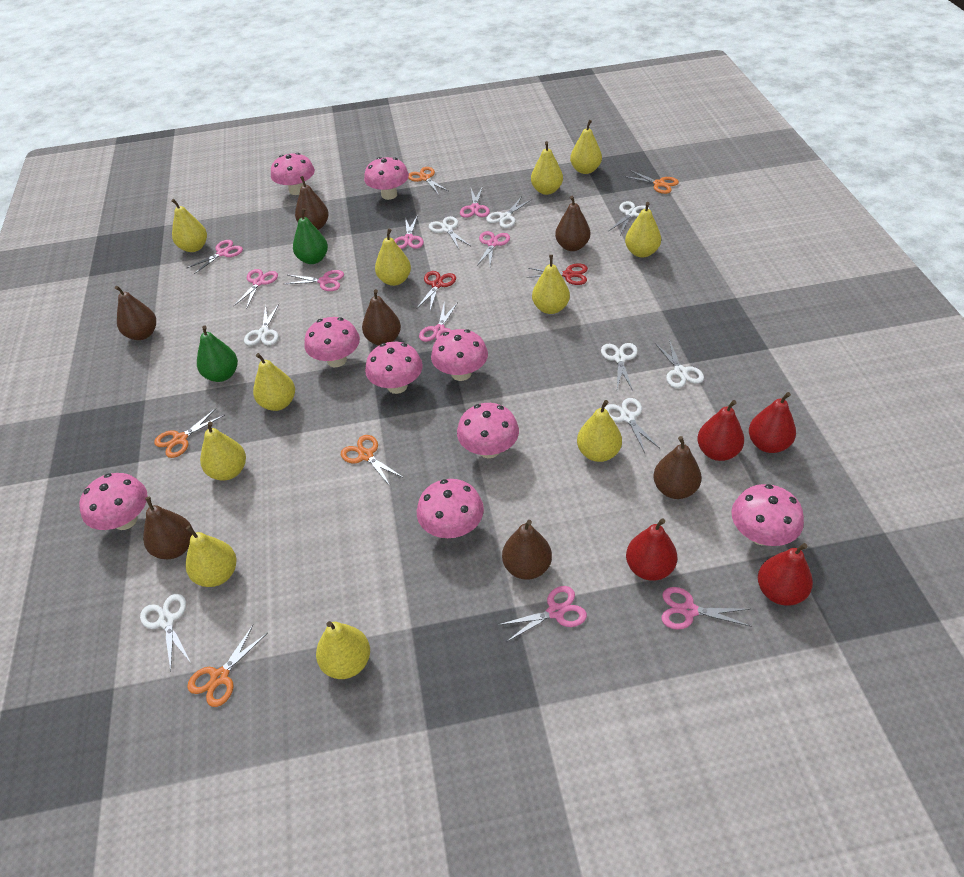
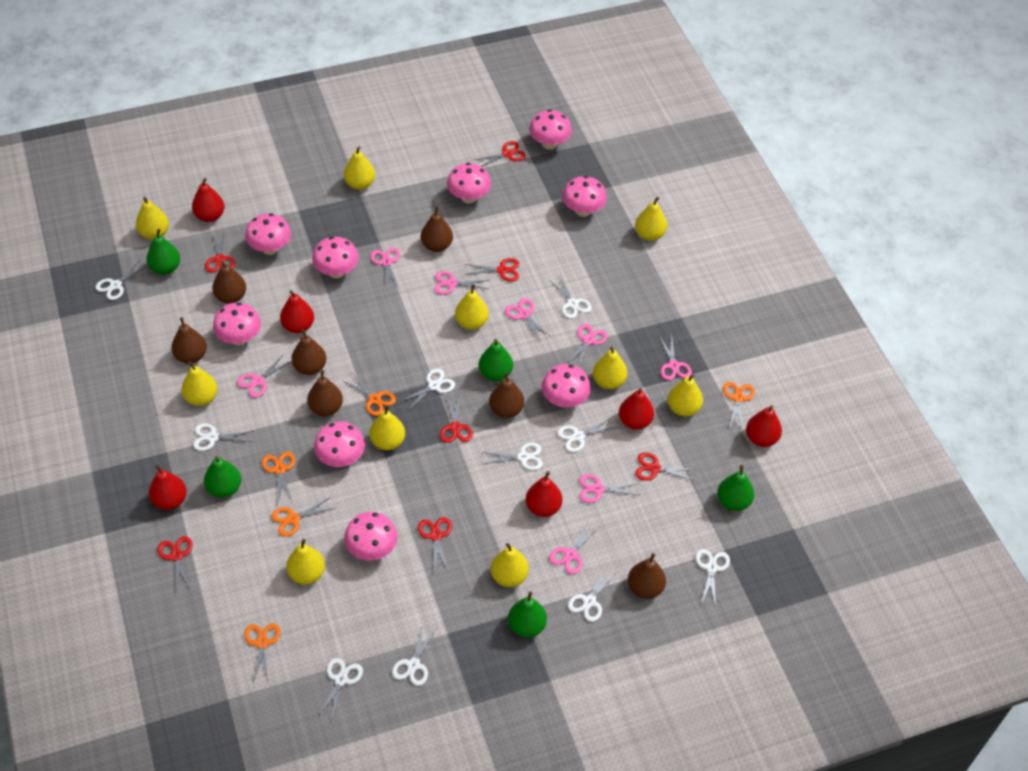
green pear: 2 -> 5
pink scissors: 9 -> 8
red pear: 4 -> 6
red scissors: 2 -> 7
white scissors: 8 -> 10
yellow pear: 11 -> 10

